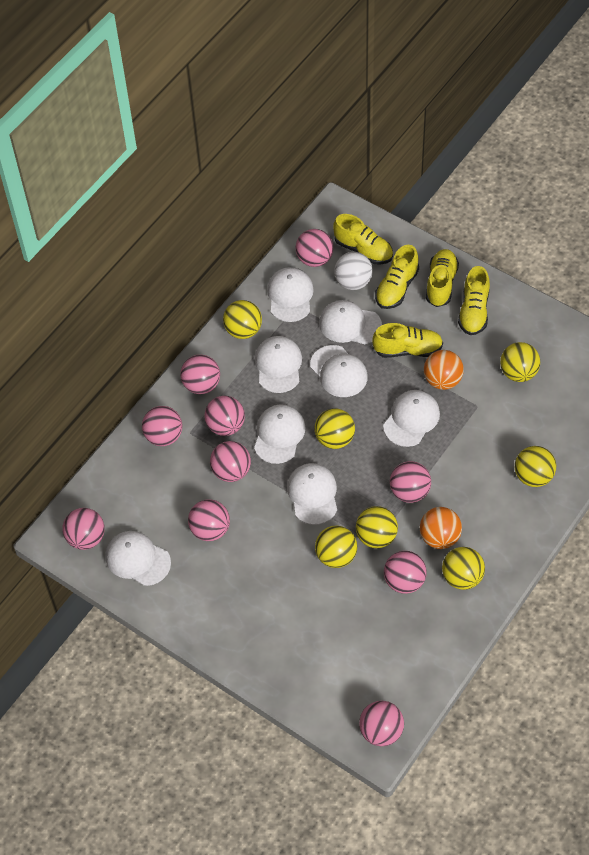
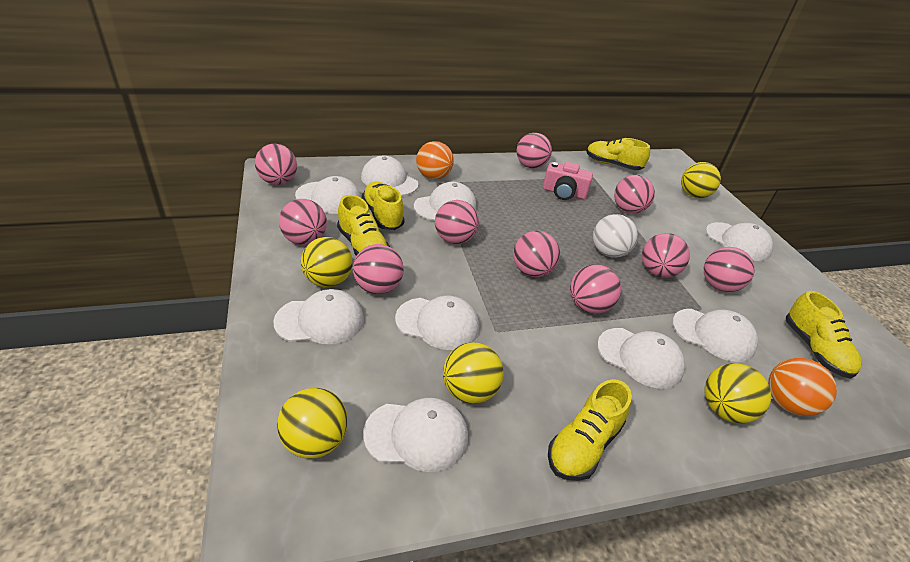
pink camera: 0 -> 1
white cap: 8 -> 9
yellow ball: 7 -> 5

